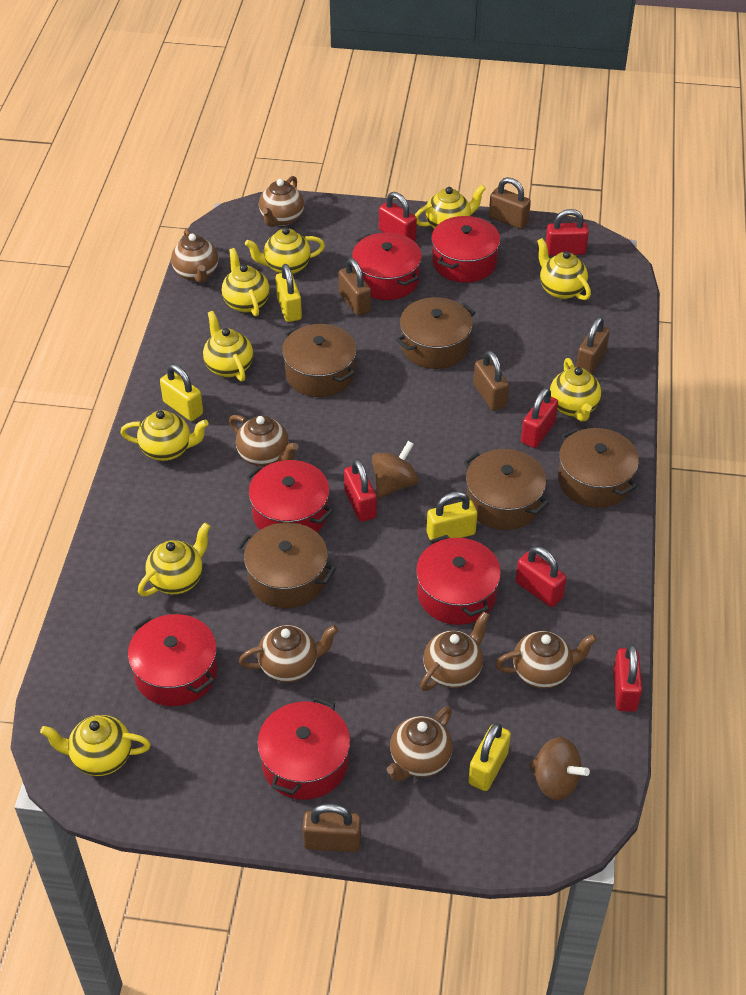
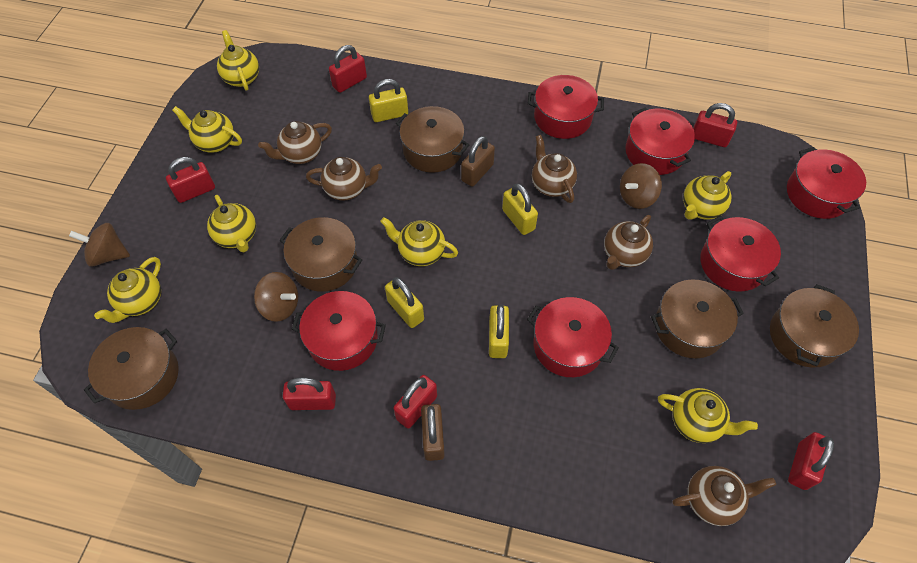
brown padlock: 5 -> 2
brown spinning top: 2 -> 3
brown teapot: 7 -> 5
yellow teapot: 9 -> 7

